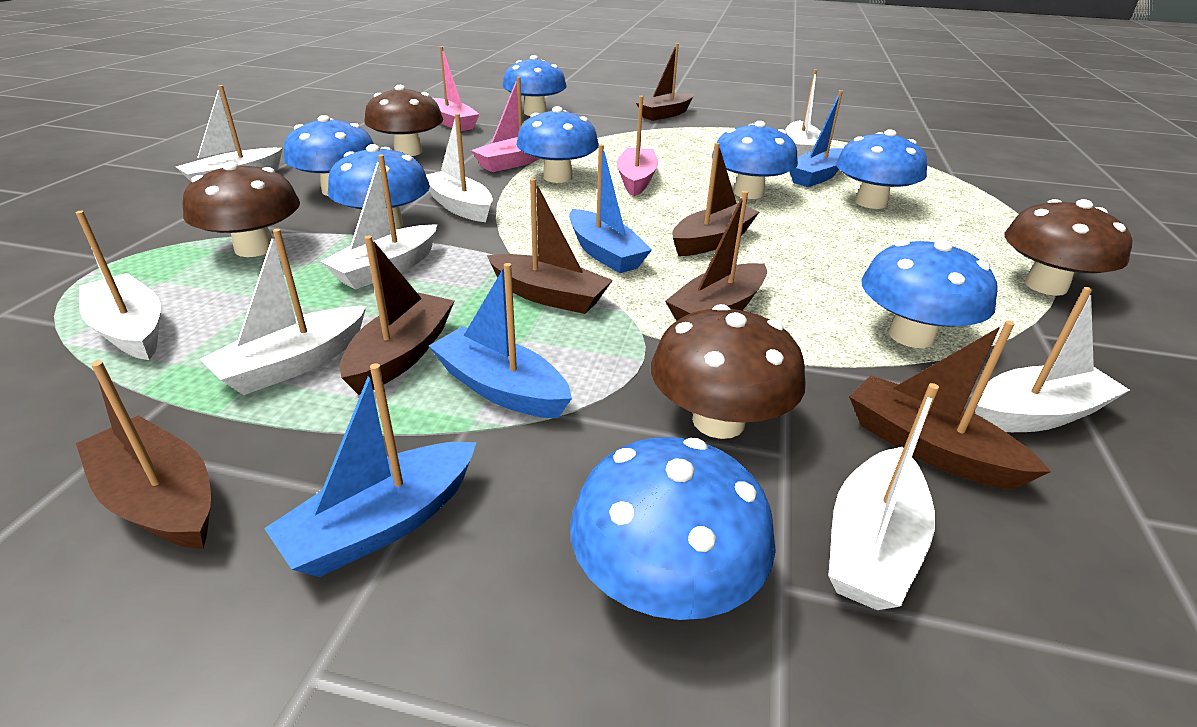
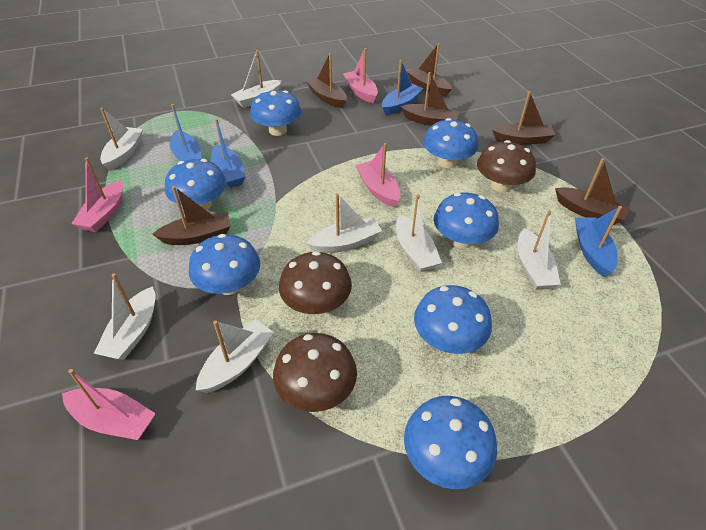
blue mushroom: 8 -> 7
brown boat: 7 -> 6
brown mushroom: 4 -> 3
pink boat: 3 -> 4
white boat: 8 -> 7

